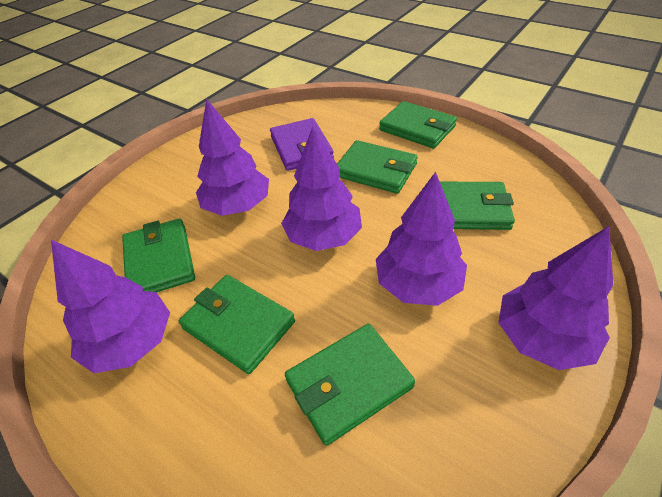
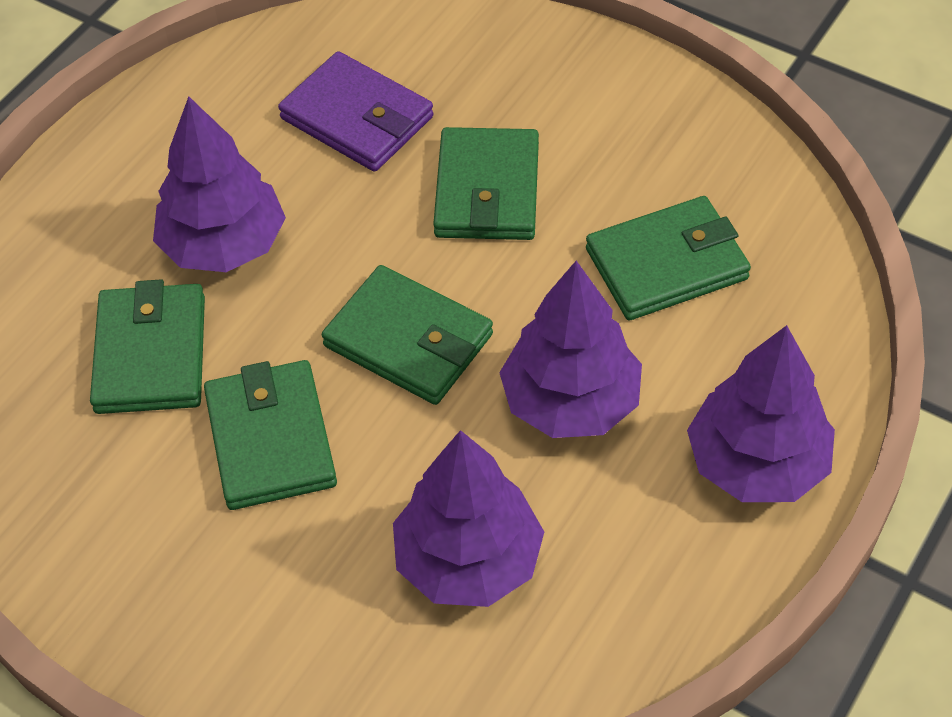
green wallet: 6 -> 5
purple tree: 5 -> 4

